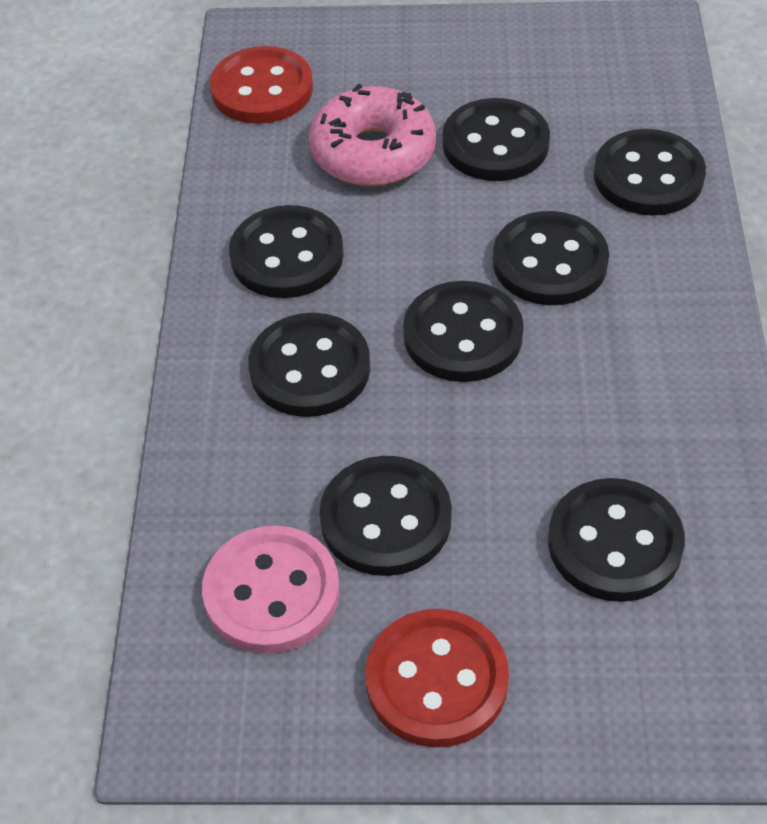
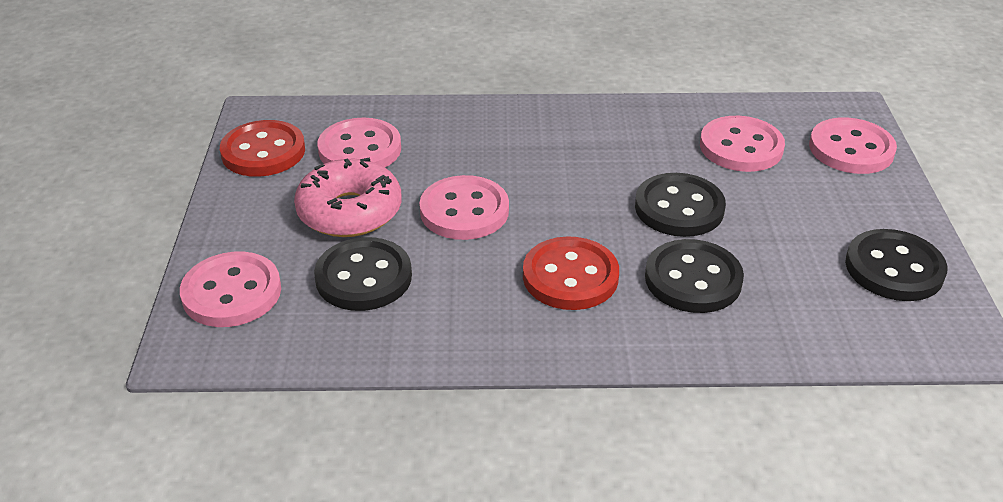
black button: 8 -> 4
pink button: 1 -> 5

